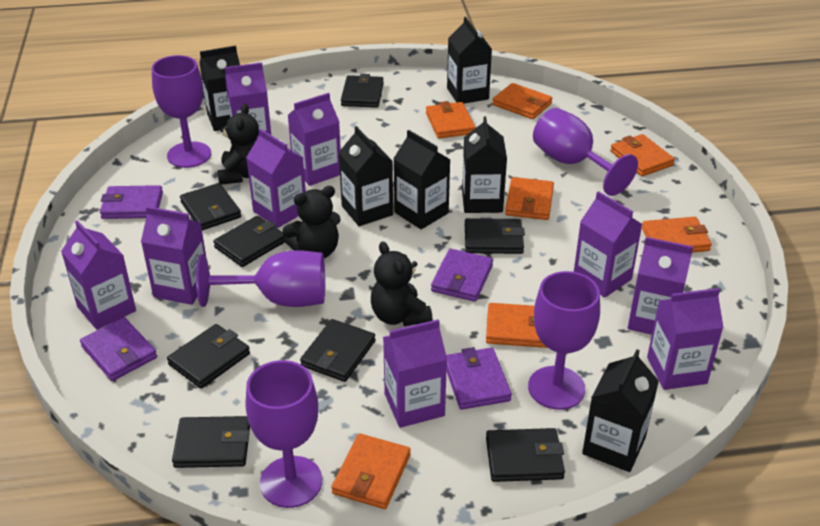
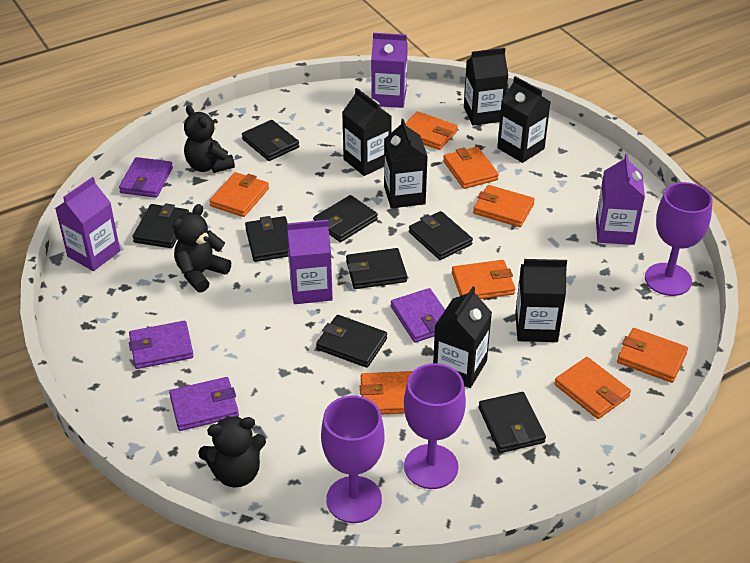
orange wallet: 7 -> 8
purple carton: 9 -> 4
purple goblet: 5 -> 3

